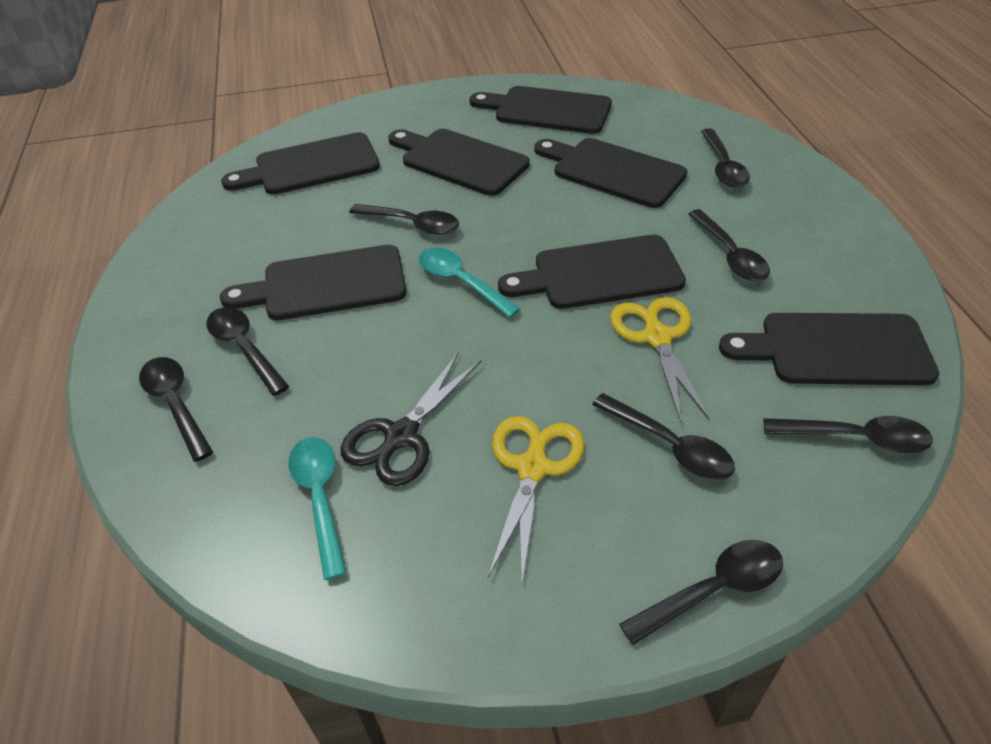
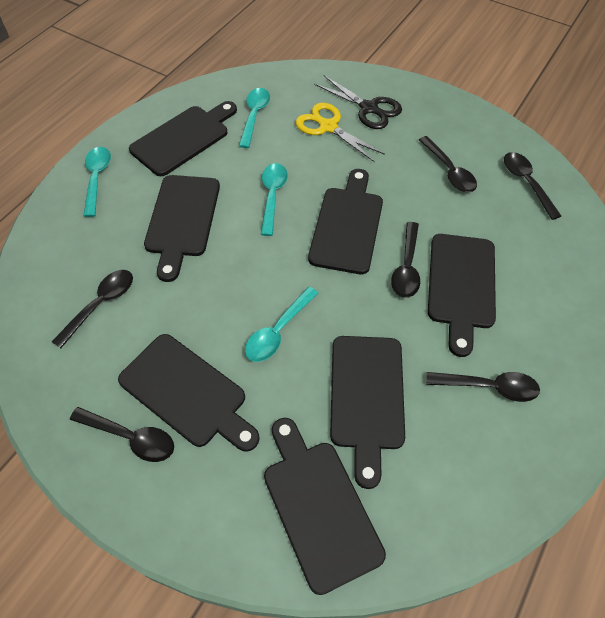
black spoon: 8 -> 6
turquoise spoon: 2 -> 4
yellow scissors: 2 -> 1

